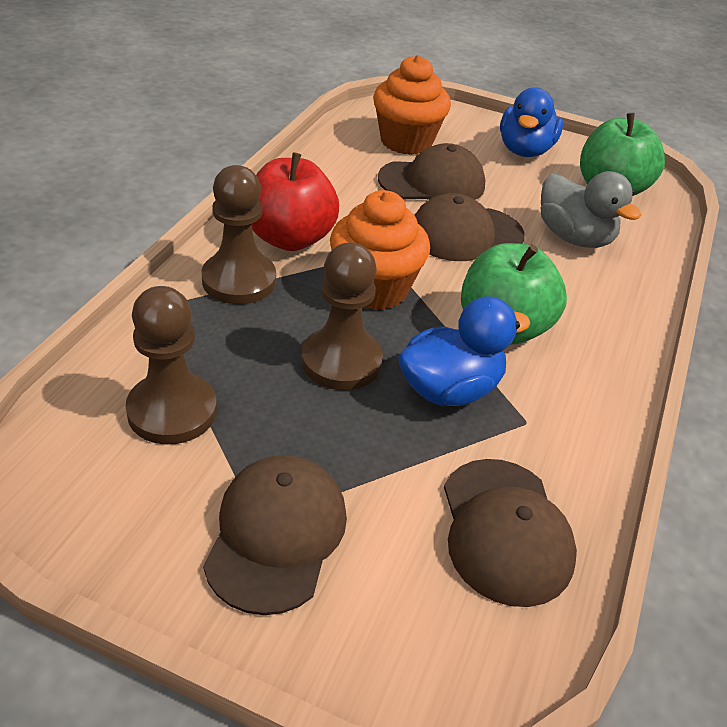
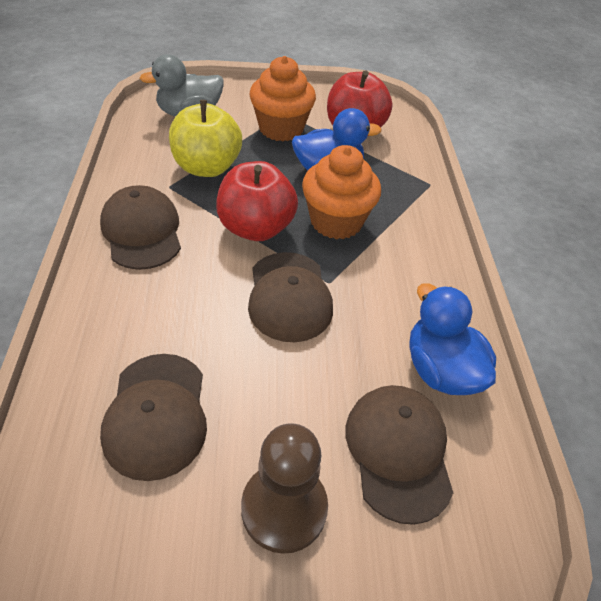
brown pawn: 3 -> 1
green apple: 2 -> 0
red apple: 1 -> 2
yellow apple: 0 -> 1

